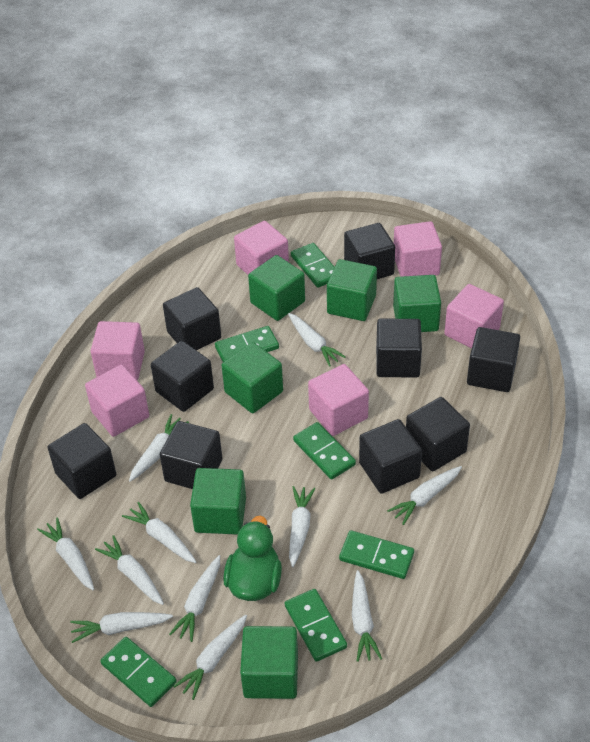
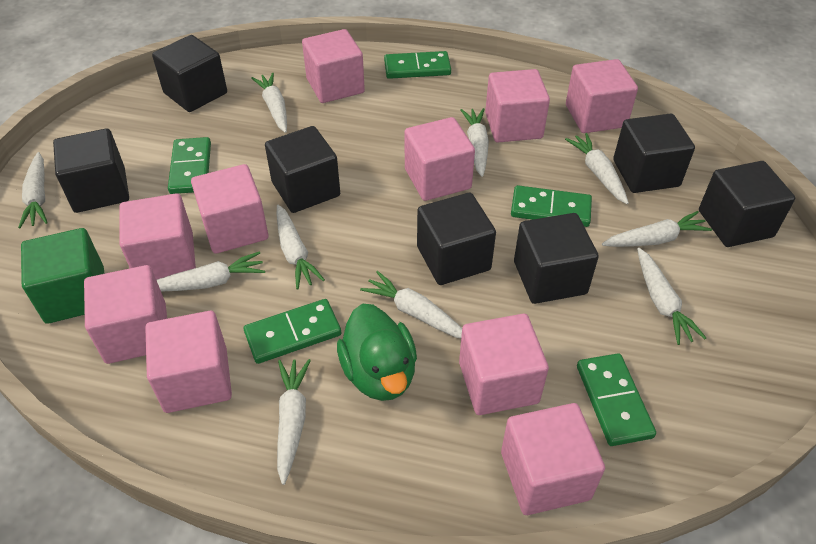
black cube: 9 -> 7
green cube: 6 -> 1
green domino: 6 -> 5
pink cube: 6 -> 10
white carrot: 11 -> 10

